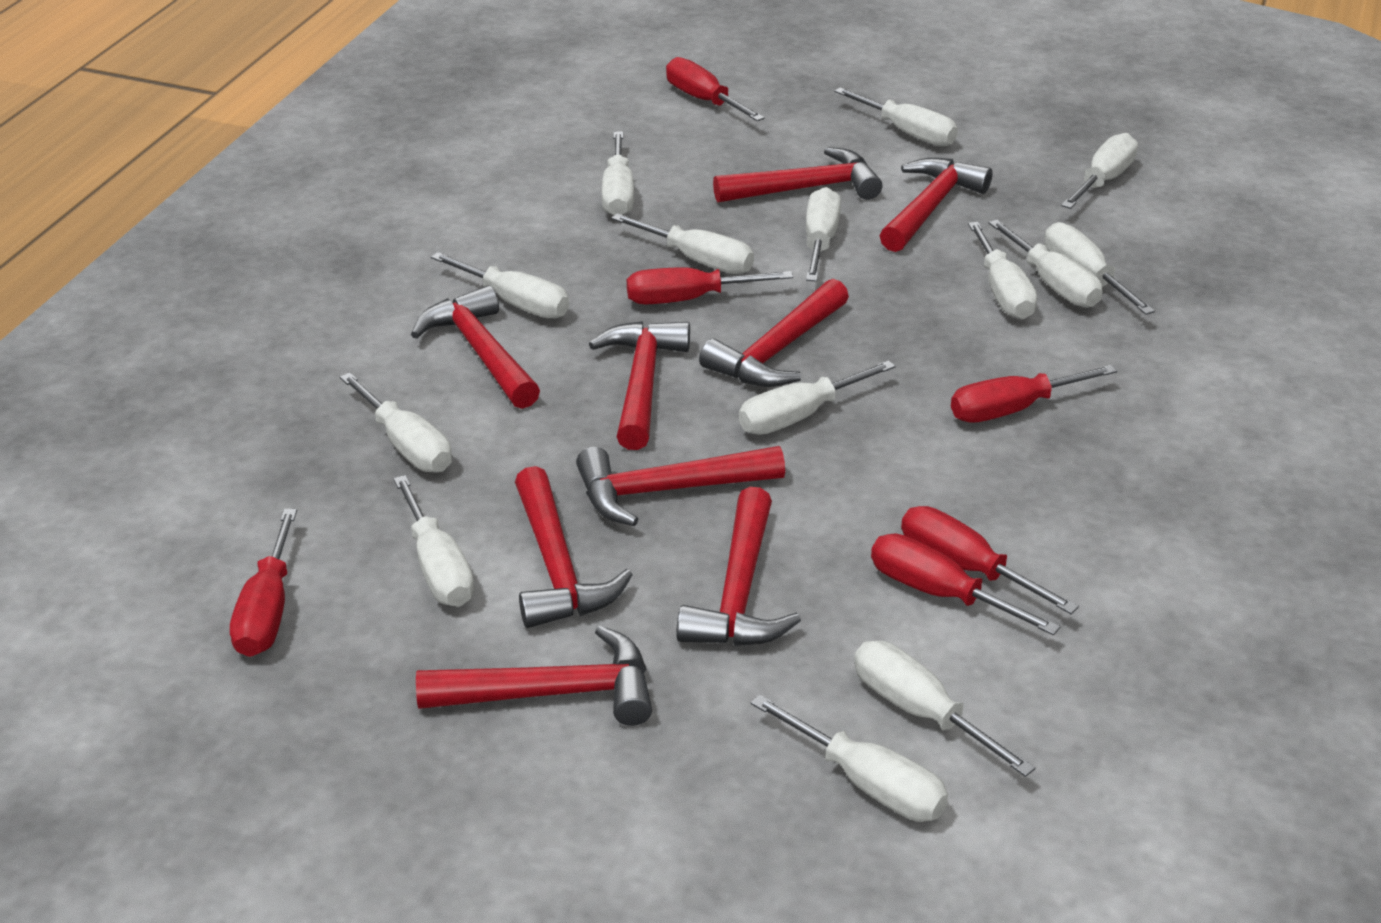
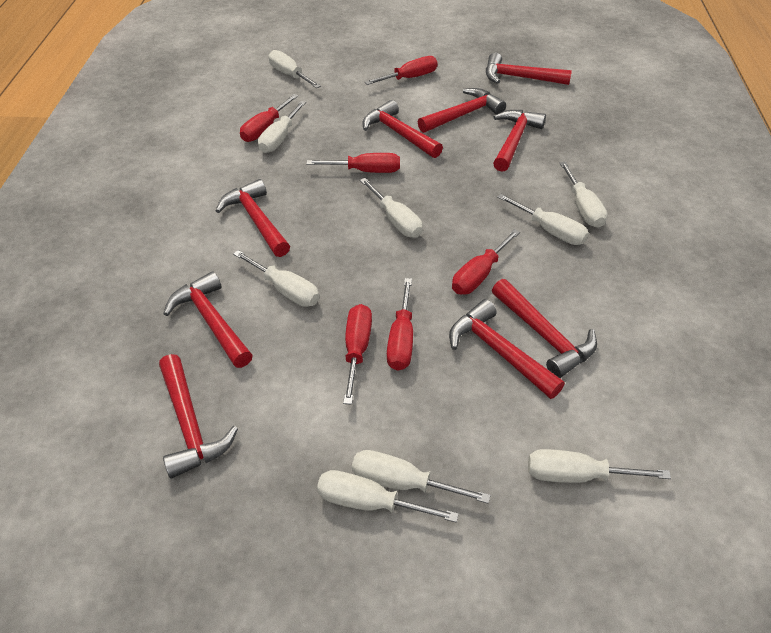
white screwdriver: 14 -> 9

